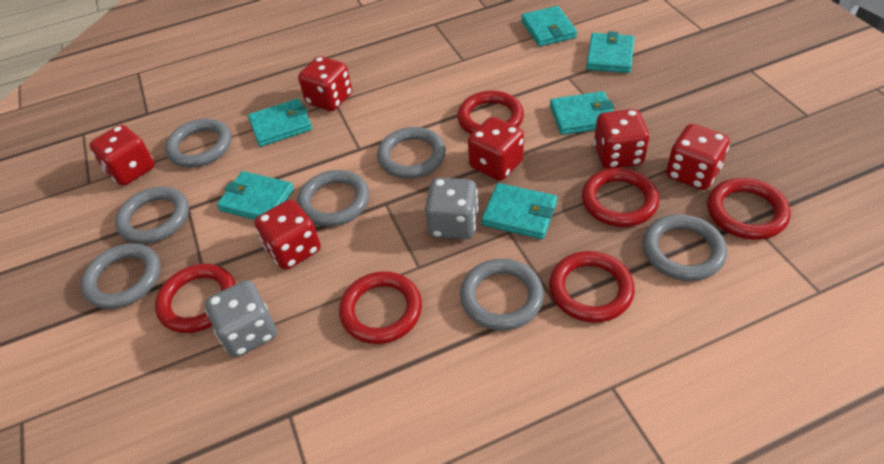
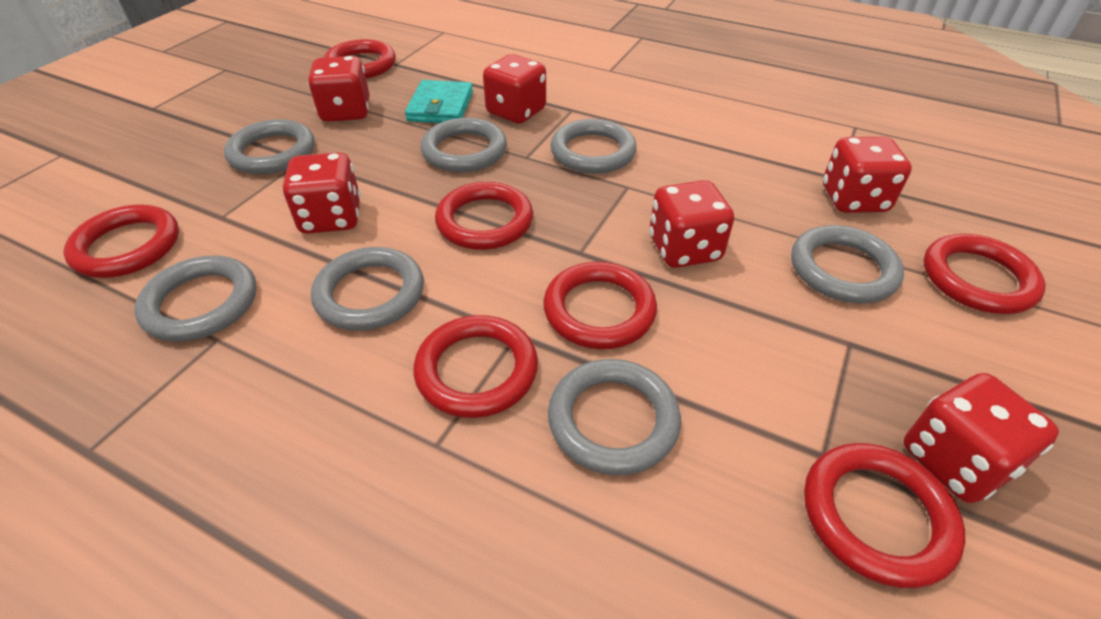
grey dice: 2 -> 0
red ring: 6 -> 7
turquoise wallet: 6 -> 1

